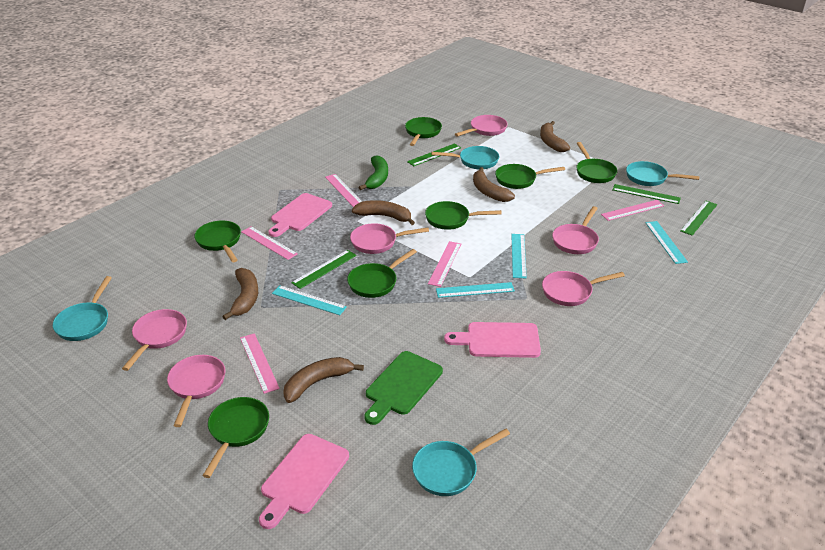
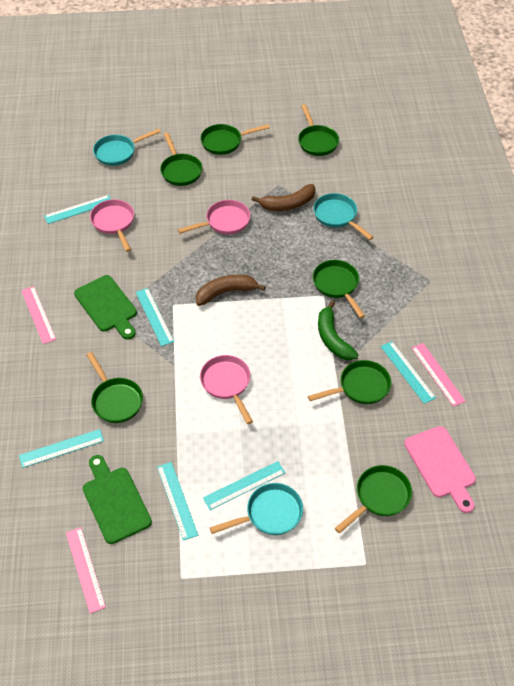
brown banana: 5 -> 2
green cutting board: 1 -> 2
green ruler: 4 -> 0
pink cutting board: 3 -> 1
pink pan: 6 -> 3
pink ruler: 5 -> 3
turquoise pan: 4 -> 3
turquoise ruler: 4 -> 6

